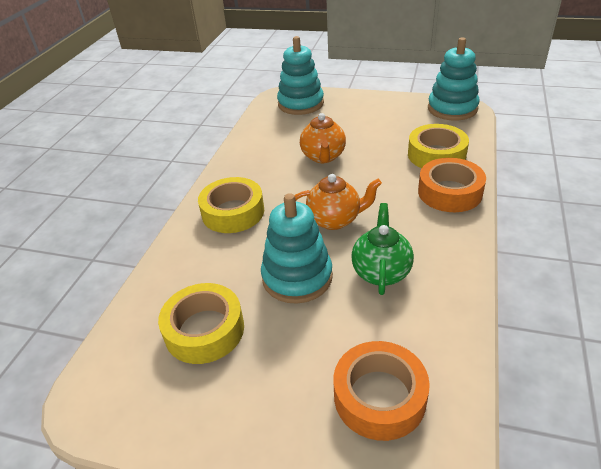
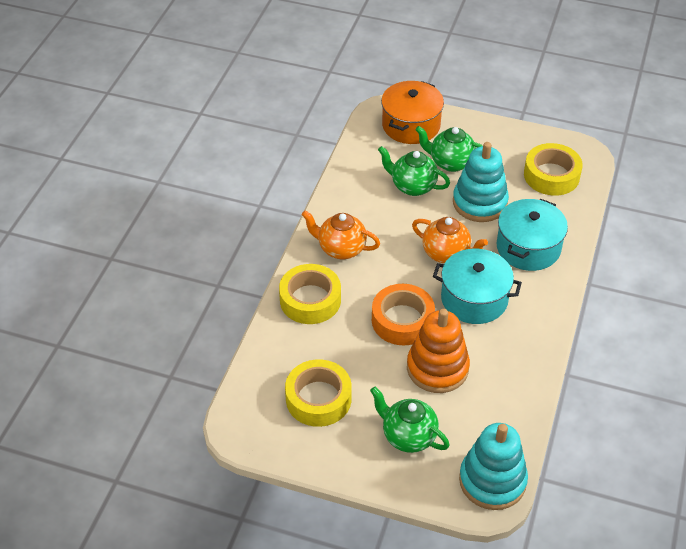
green teapot: 1 -> 3
orange pot: 0 -> 1
orange stacking toy: 0 -> 1
orange tape: 2 -> 1
turquoise pot: 0 -> 2
turquoise stacking toy: 3 -> 2

